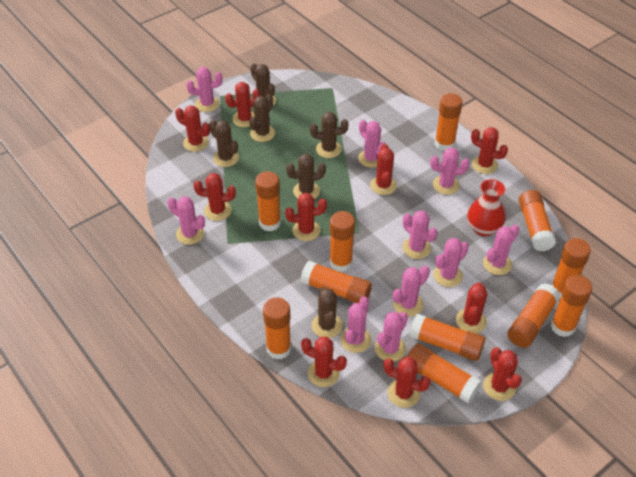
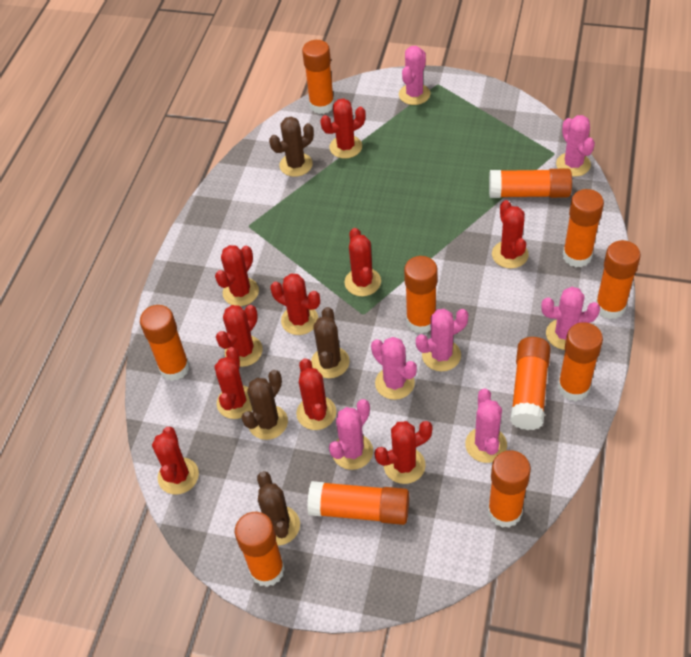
brown cactus: 6 -> 4
pink cactus: 10 -> 7
red vase: 1 -> 0

